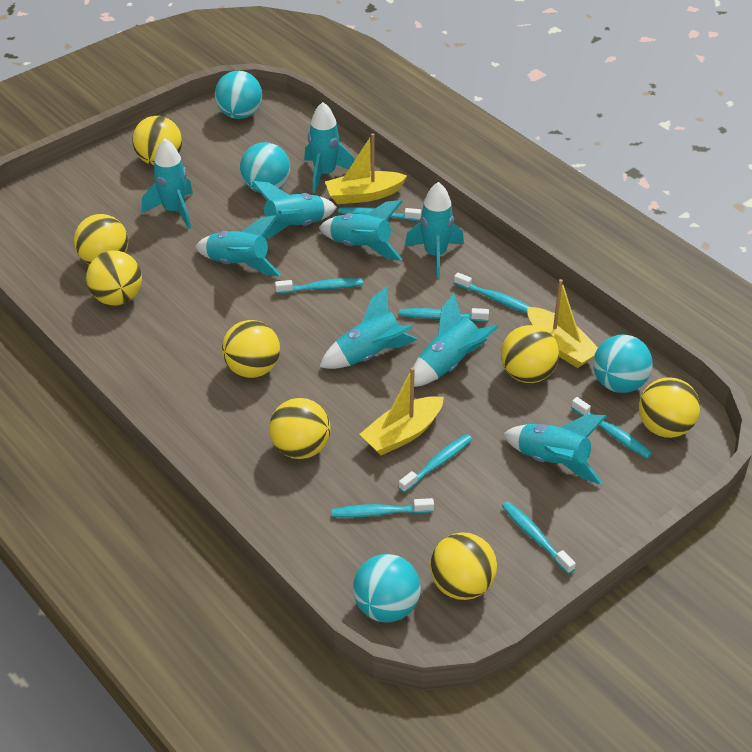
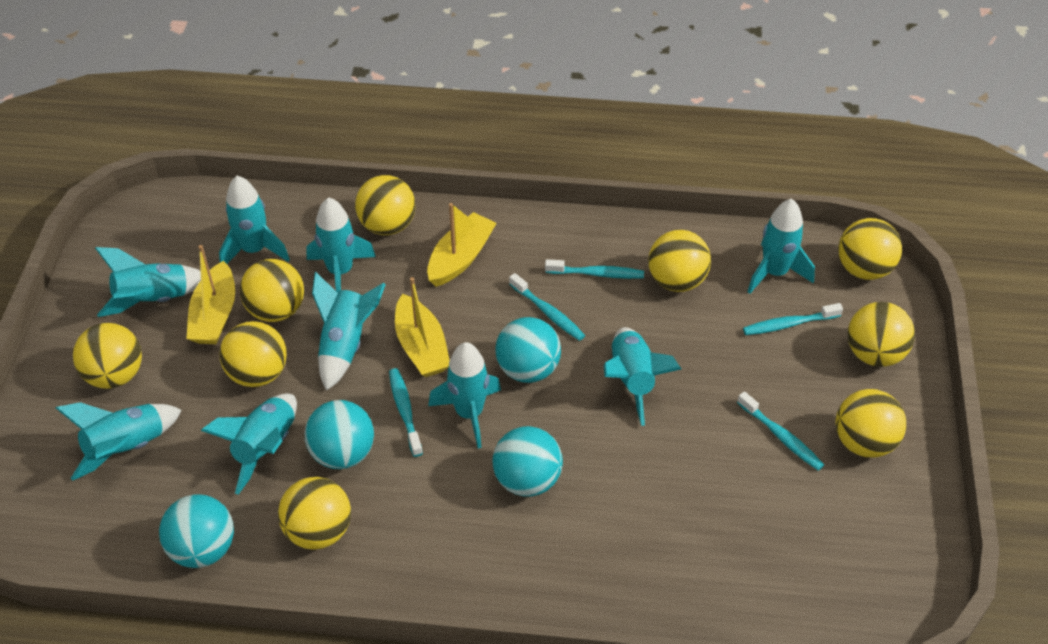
turquoise toothbrush: 8 -> 5
yellow ball: 8 -> 9

